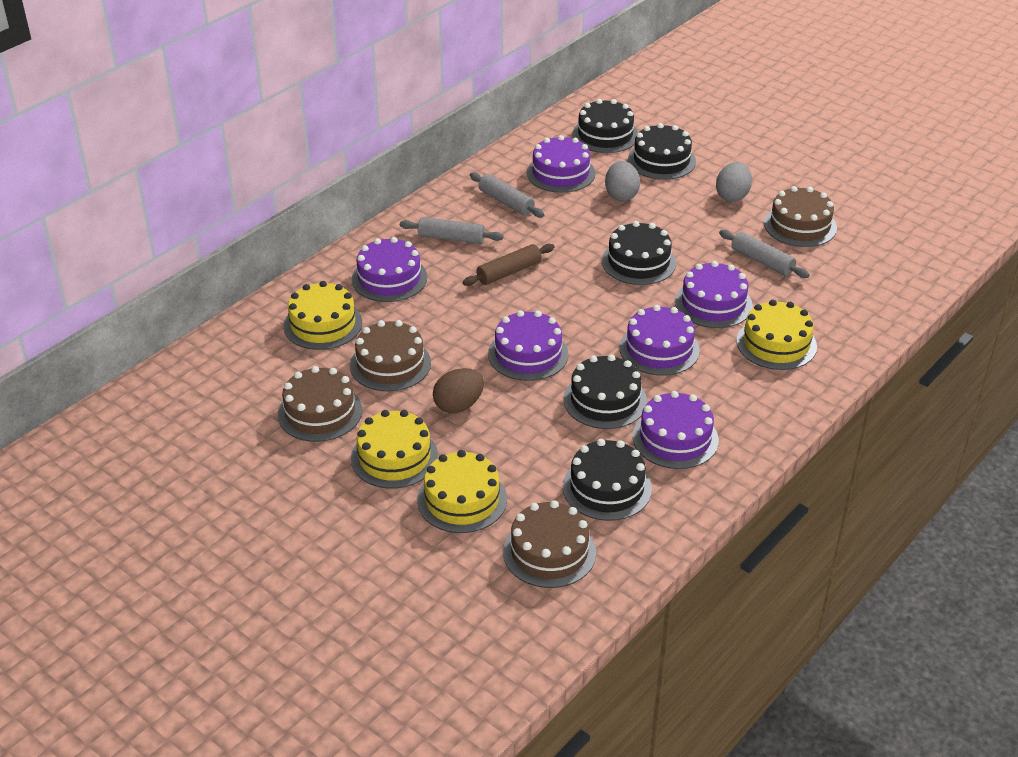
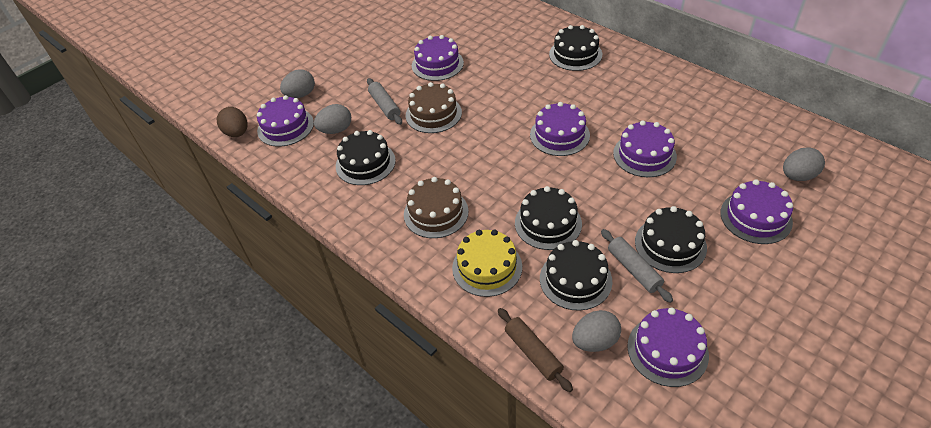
brown cake: 4 -> 2
grey egg: 2 -> 4
grey rolling pin: 3 -> 2
yellow cake: 4 -> 1

